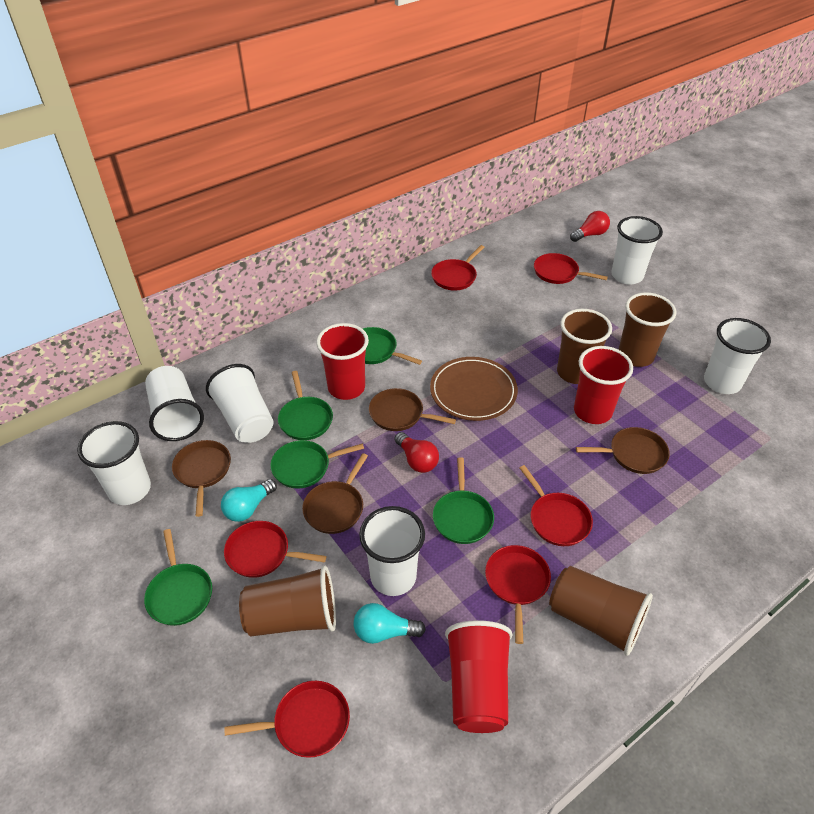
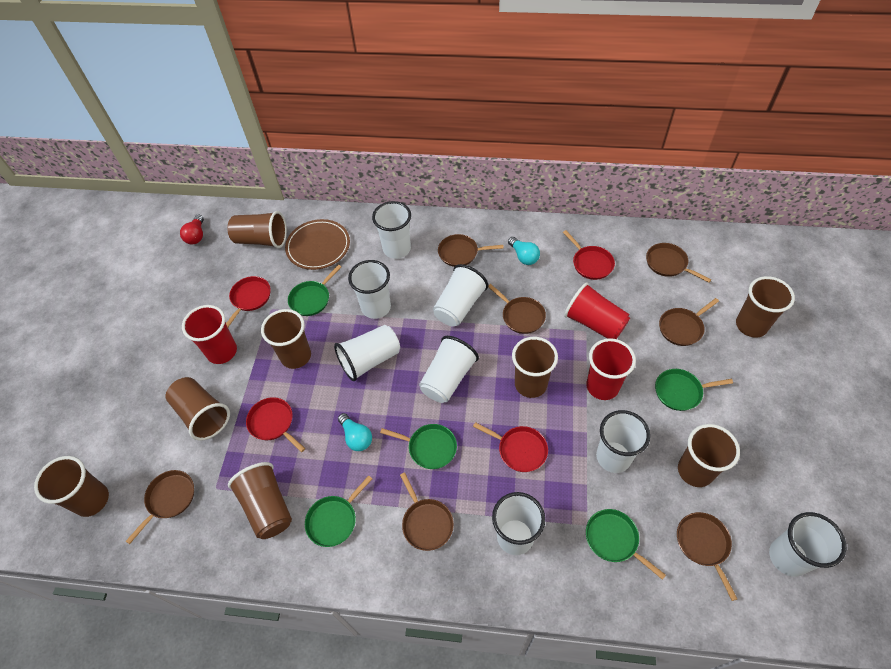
brown cup: 4 -> 8
brown pan: 4 -> 7
red light bulb: 2 -> 1
red pan: 6 -> 4
white cup: 6 -> 8

